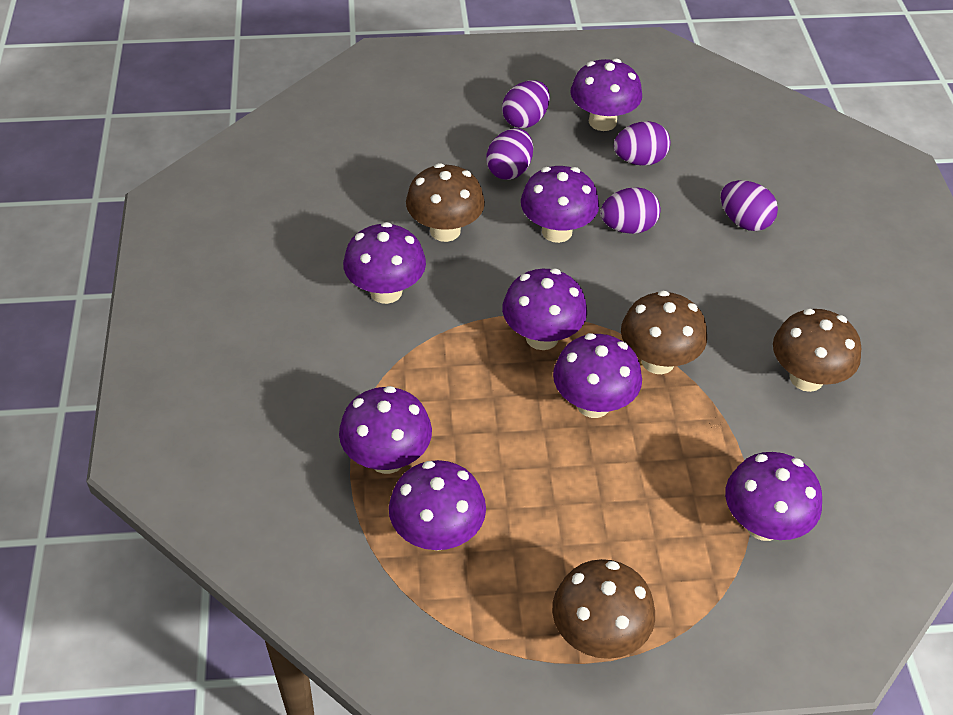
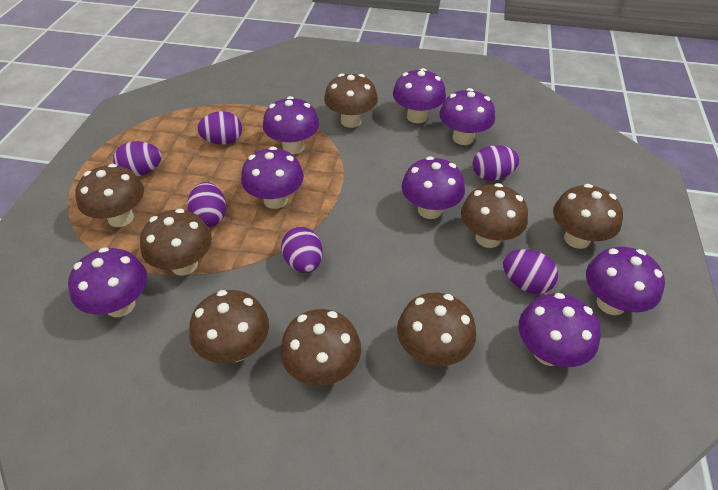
brown mushroom: 4 -> 8
purple egg: 5 -> 6

